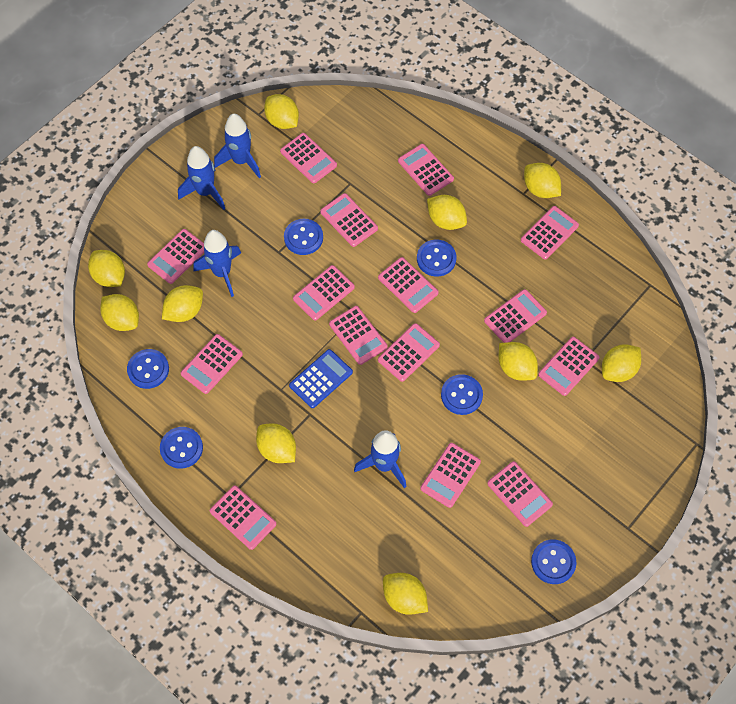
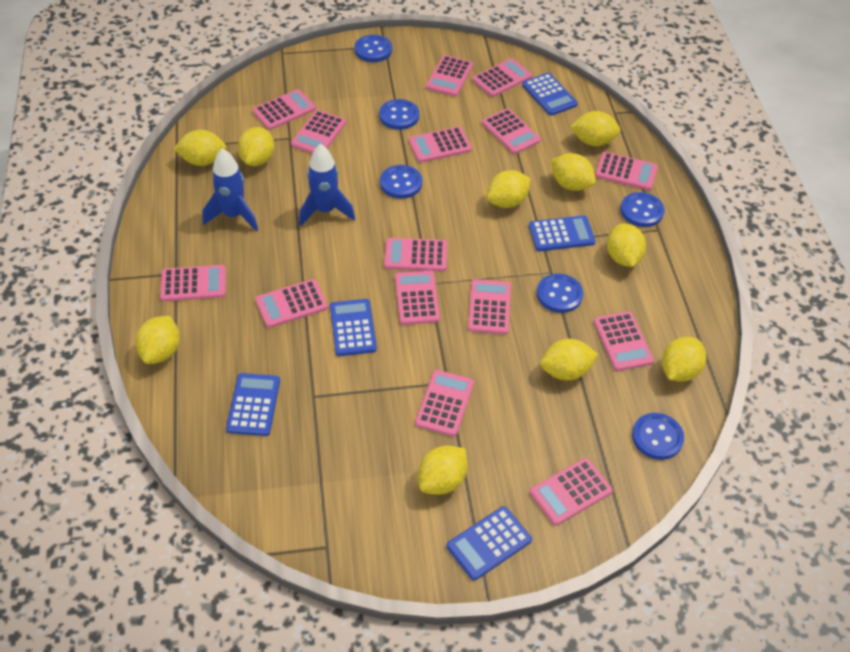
blue calculator: 1 -> 5
blue rocket: 4 -> 2

